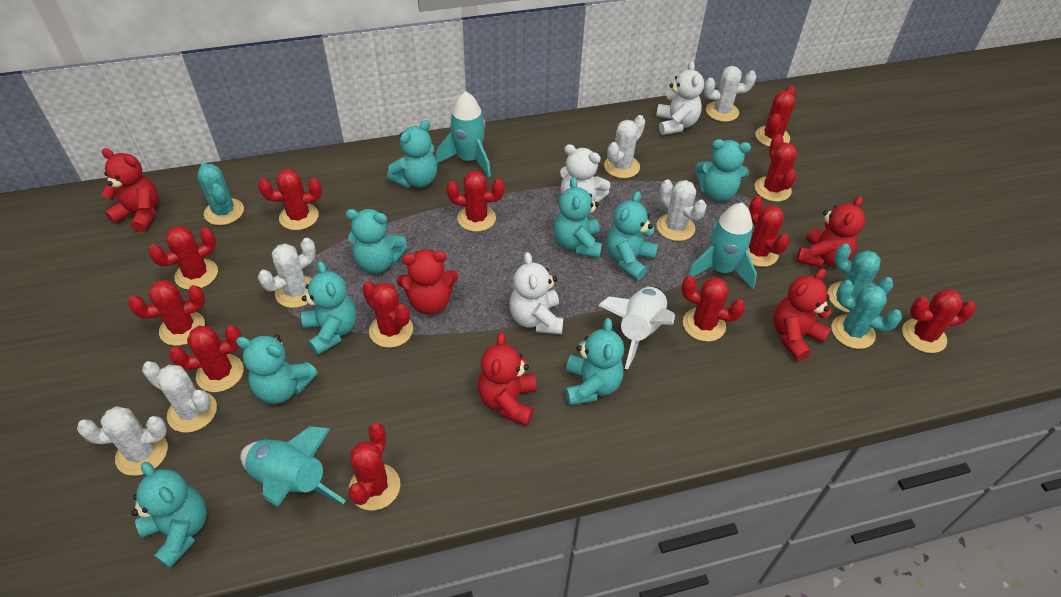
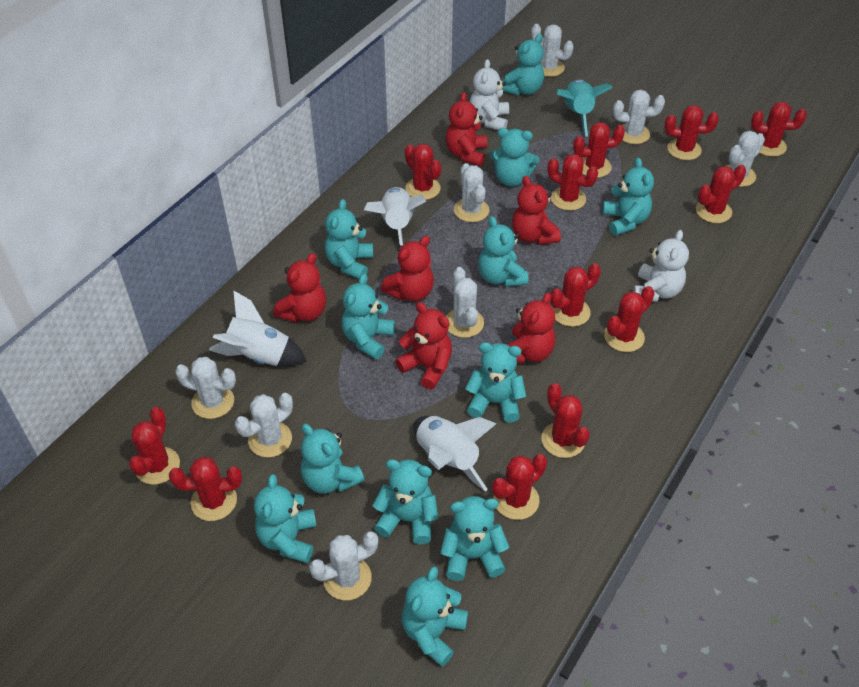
red teddy bear: 5 -> 6
turquoise cactus: 3 -> 0
turquoise rocket: 3 -> 1
turquoise teddy bear: 9 -> 12
white cactus: 6 -> 8
white rocket: 1 -> 3
white teddy bear: 3 -> 2

